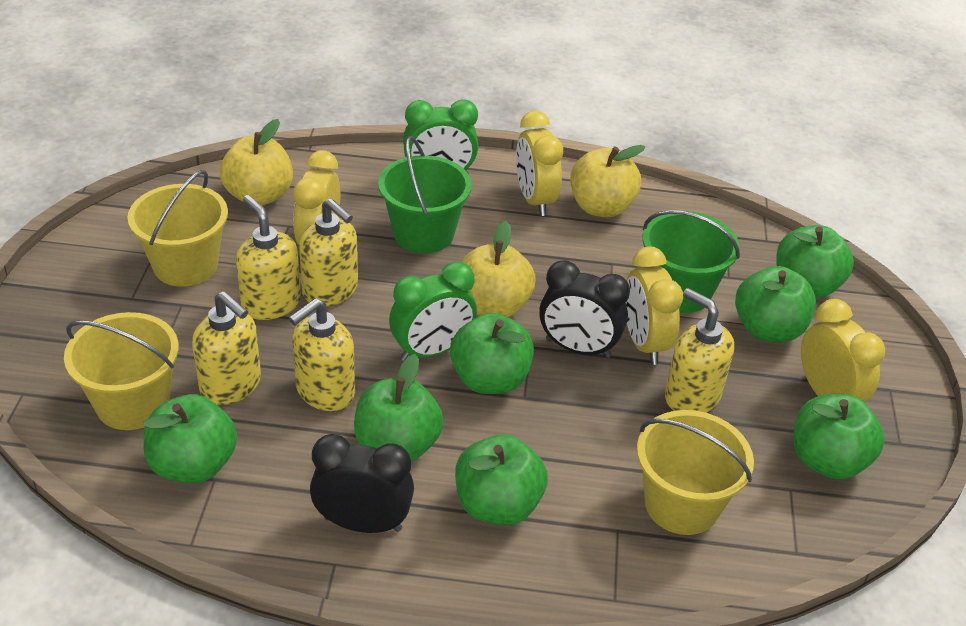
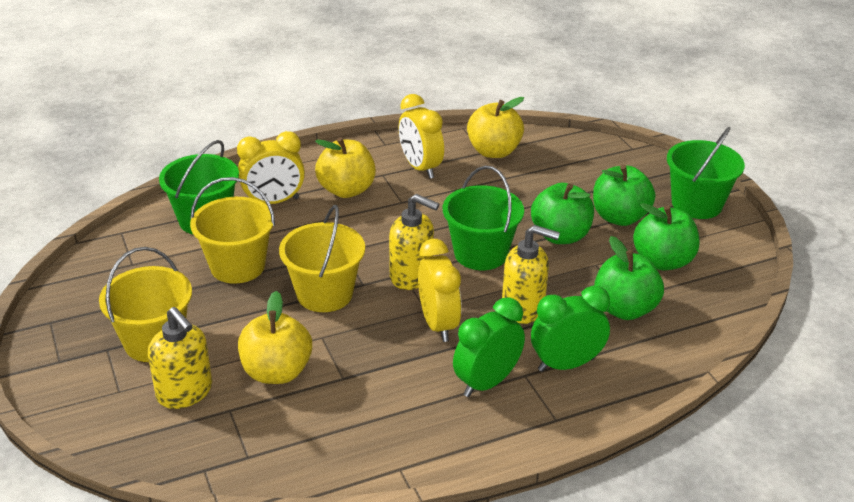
black clock: 2 -> 0
green apple: 7 -> 4
green bucket: 2 -> 3
yellow clock: 4 -> 3
yellow soap dispenser: 5 -> 3

